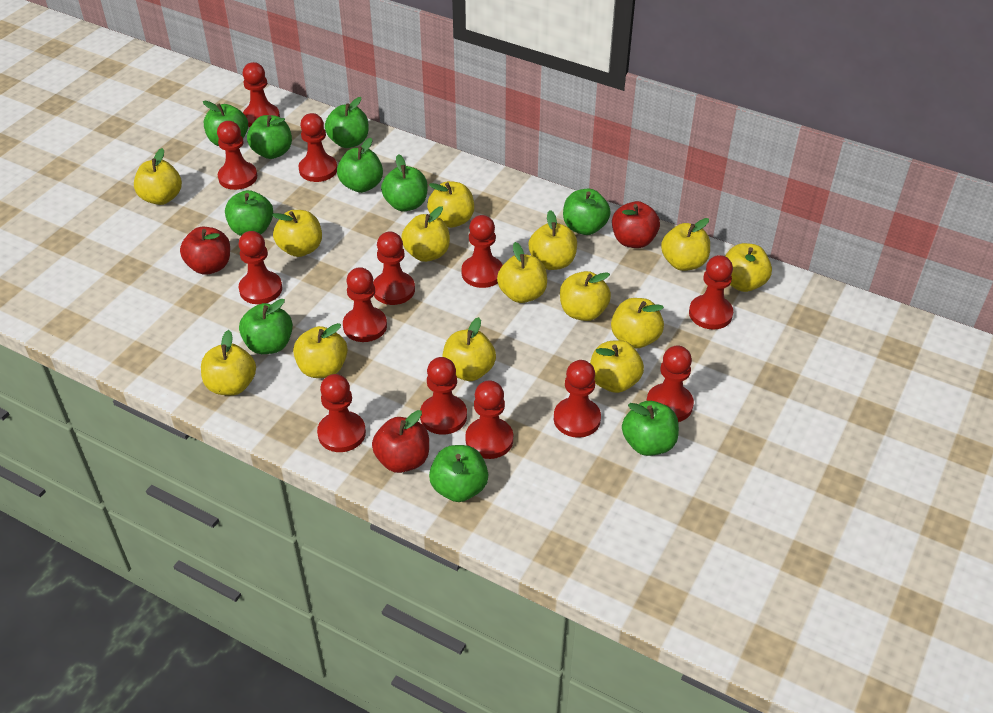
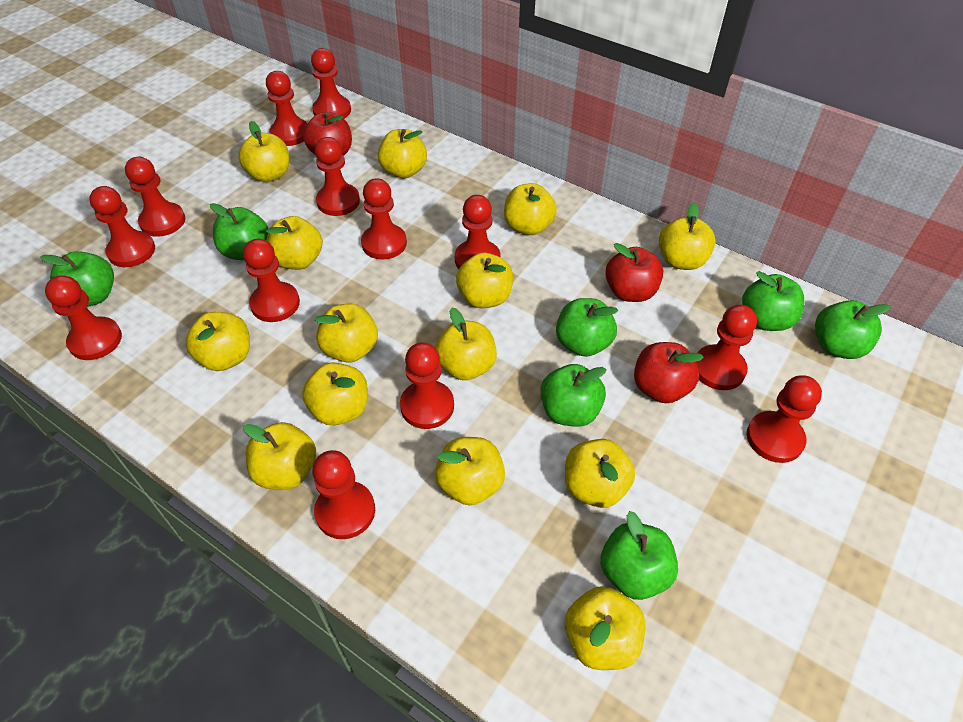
green apple: 10 -> 7

